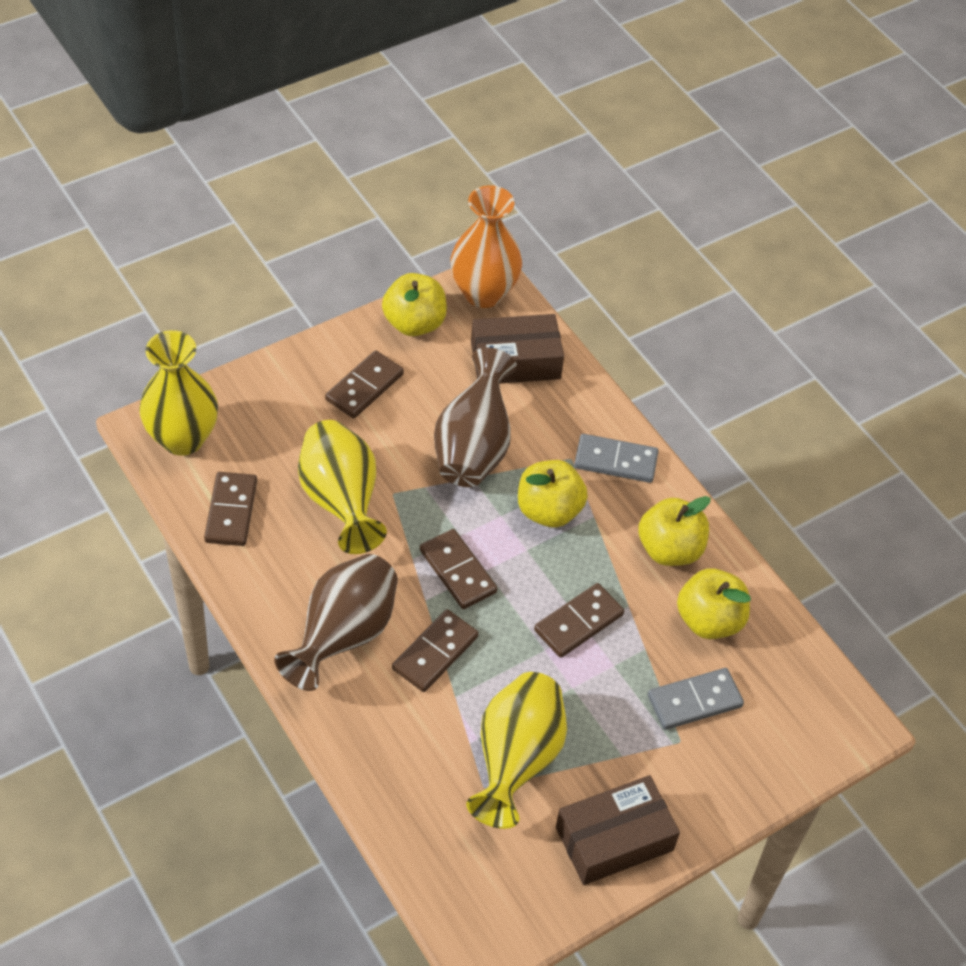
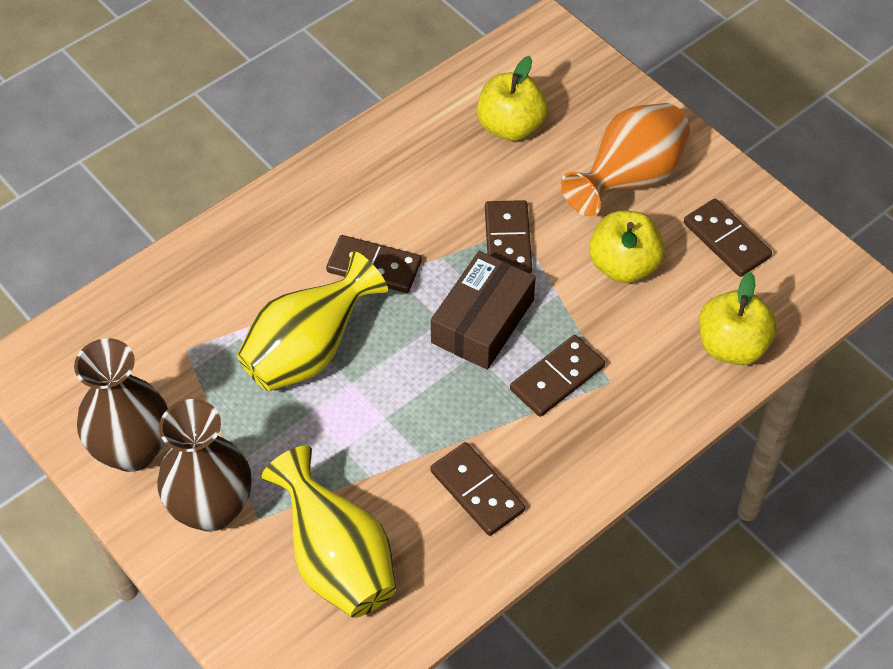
brown box: 2 -> 1
grey domino: 2 -> 0
yellow apple: 4 -> 3
yellow vase: 3 -> 2

